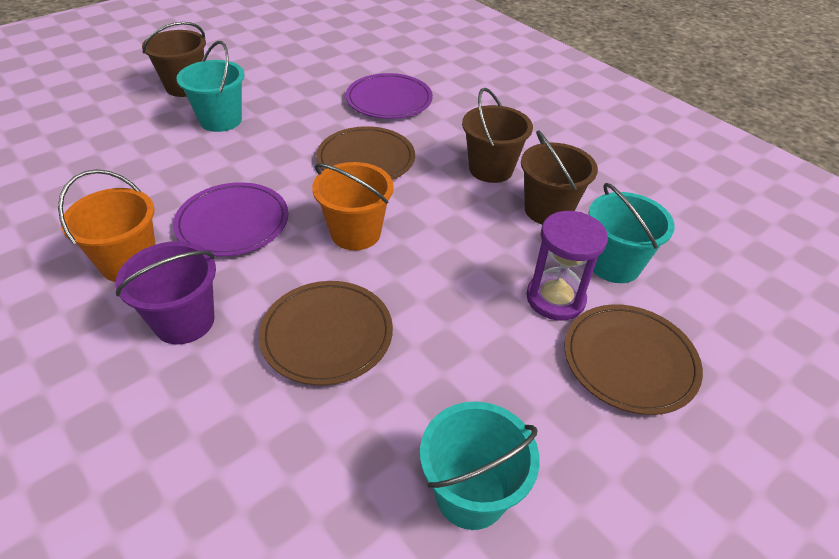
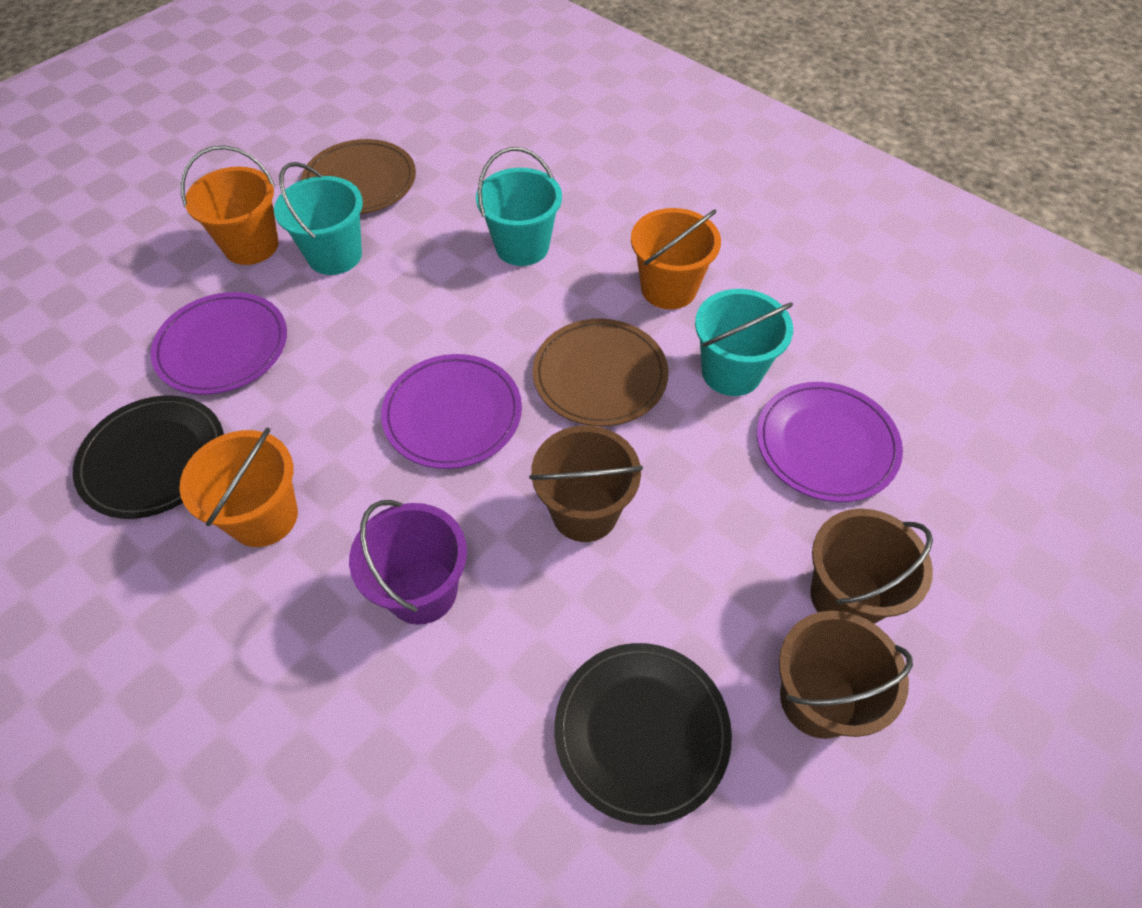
black plate: 0 -> 2
brown plate: 3 -> 2
orange bucket: 2 -> 3
purple hourglass: 1 -> 0
purple plate: 2 -> 3

